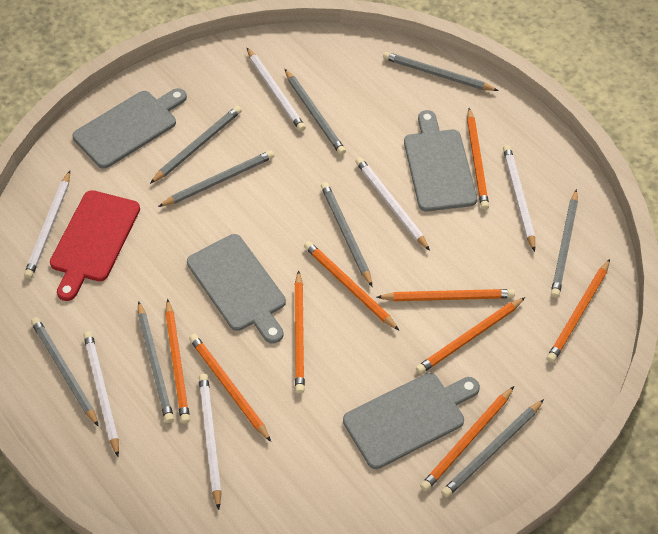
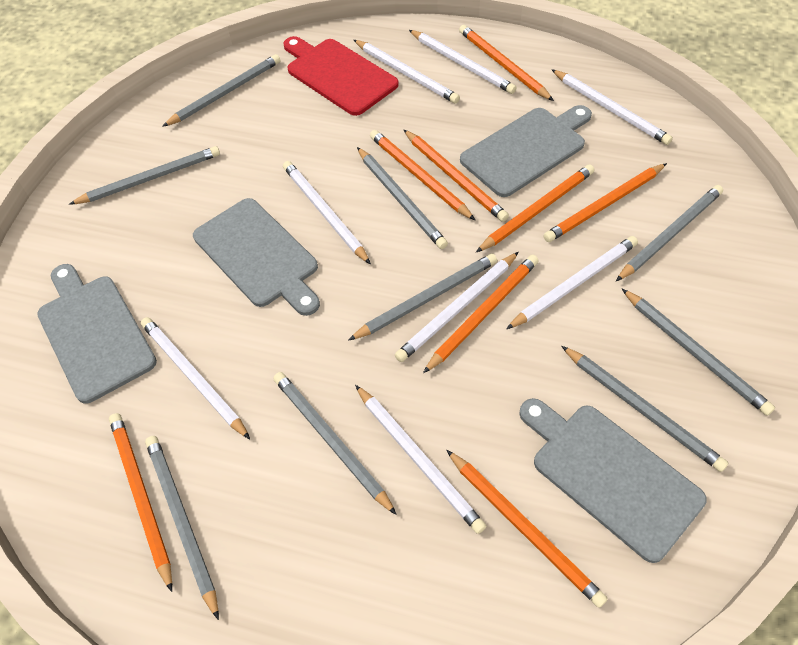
orange pencil: 9 -> 8
white pencil: 6 -> 8

